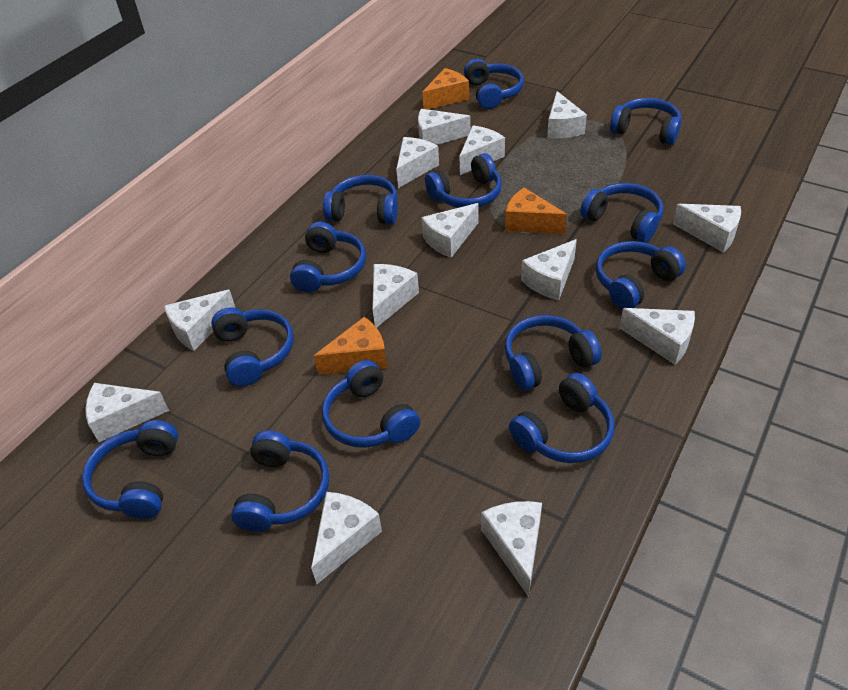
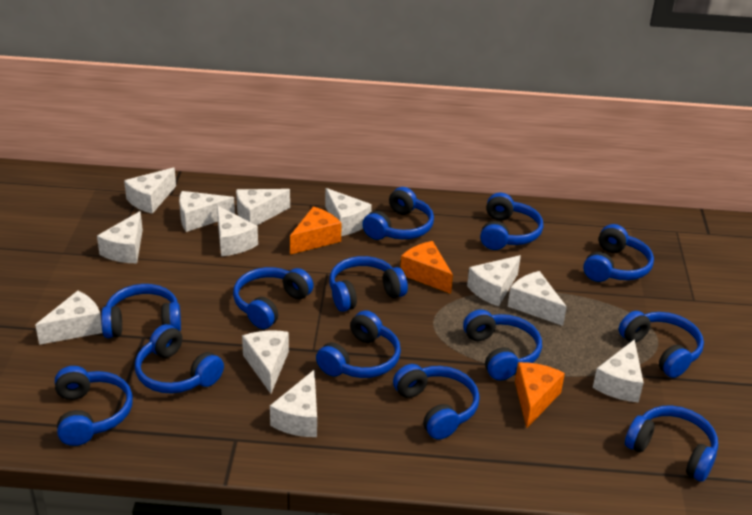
white cheese: 13 -> 12

